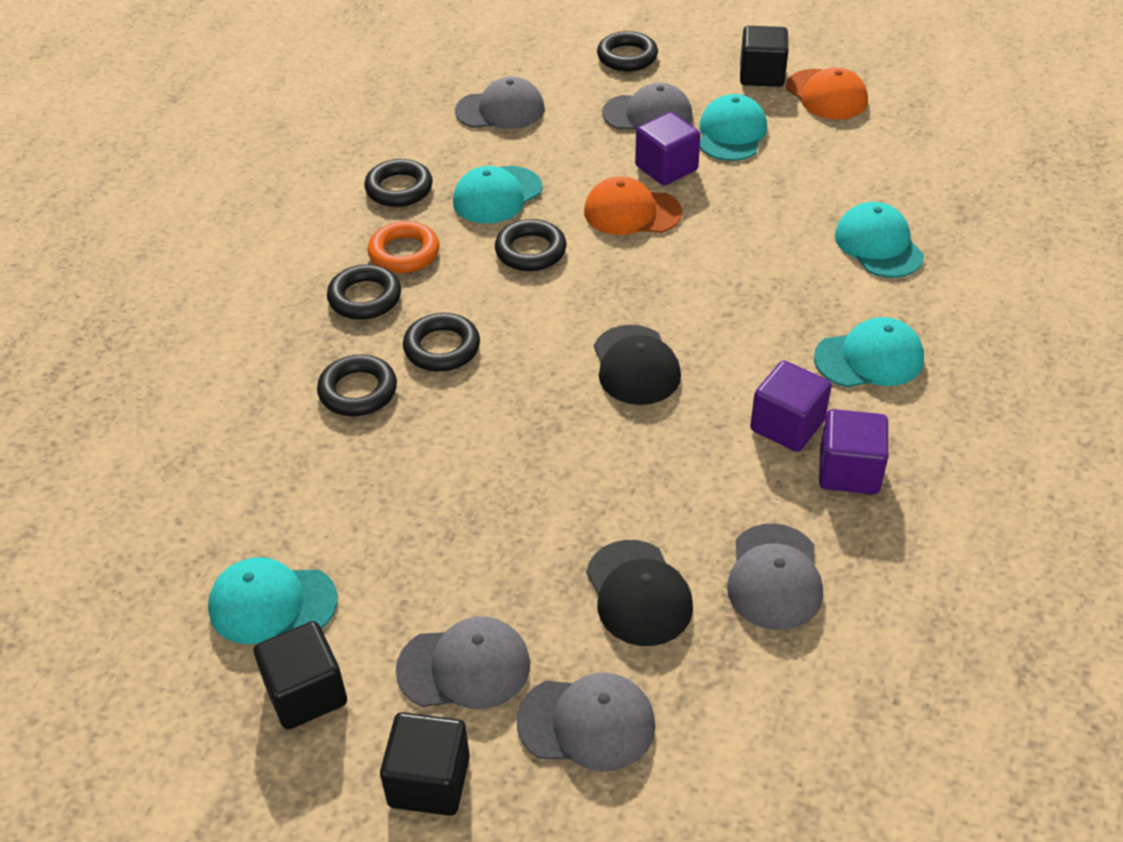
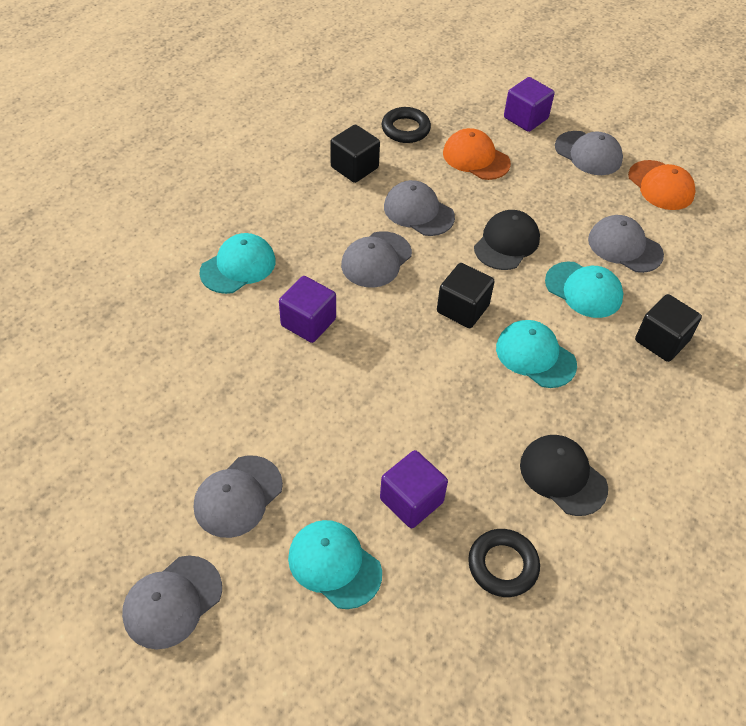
black ring: 6 -> 2
grey cap: 5 -> 6
orange ring: 1 -> 0
turquoise cap: 5 -> 4

